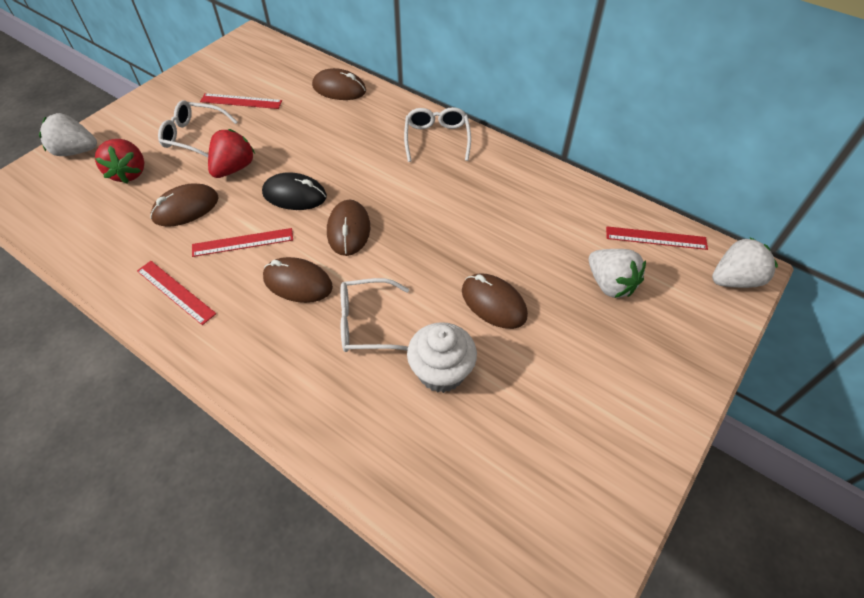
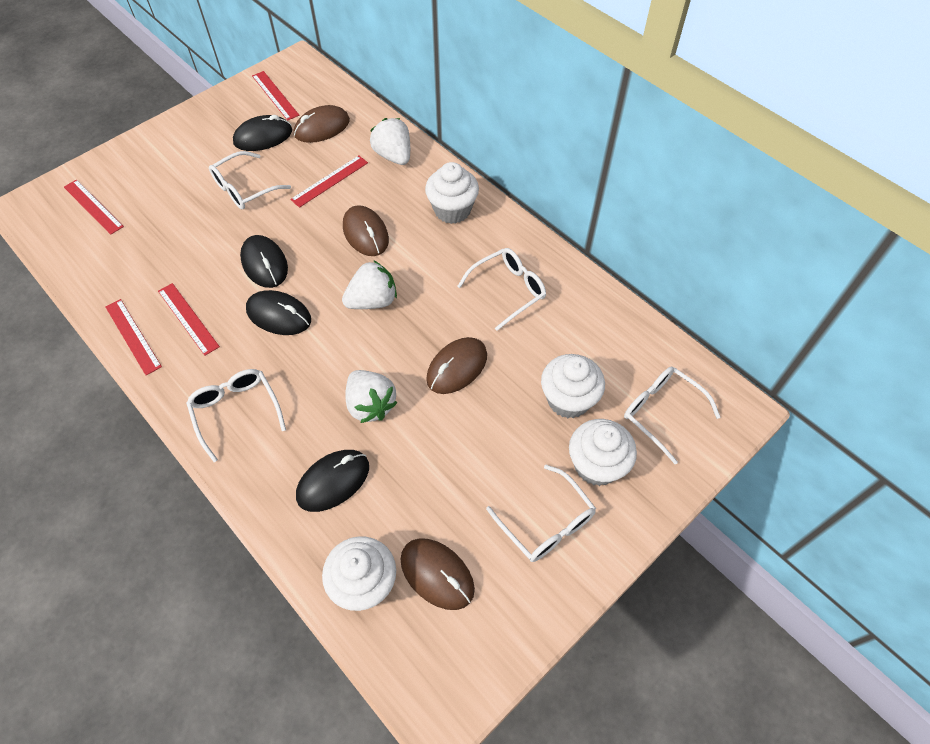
black mouse: 1 -> 4
brown mouse: 5 -> 4
red ruler: 4 -> 5
red strawberry: 2 -> 0
white cupcake: 1 -> 4
white glasses: 3 -> 5

